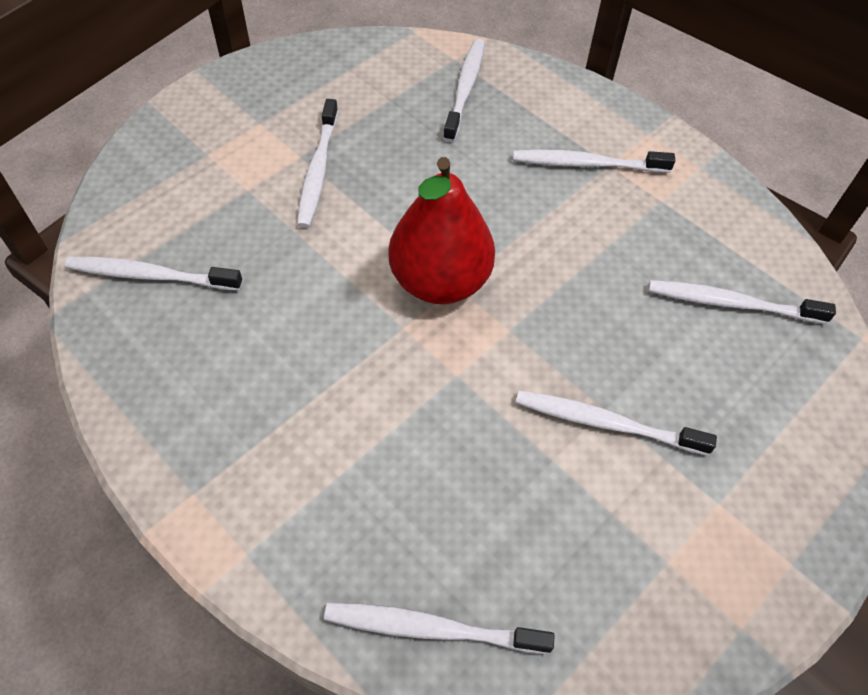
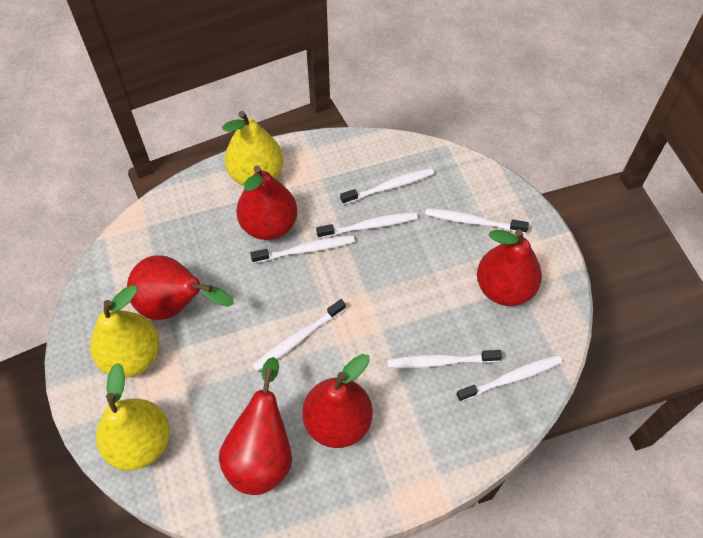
red pear: 1 -> 5
yellow pear: 0 -> 3

